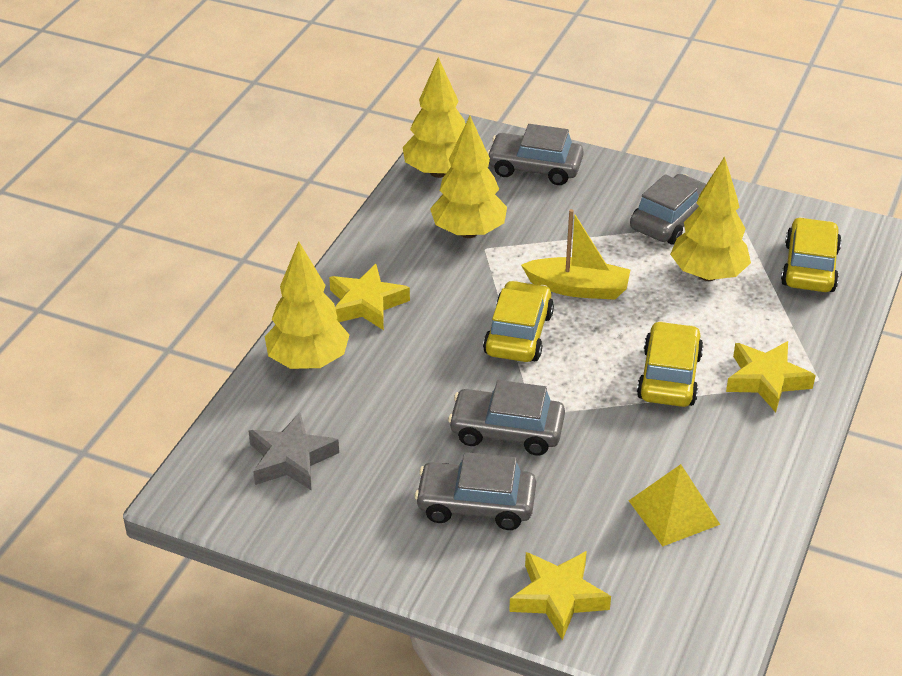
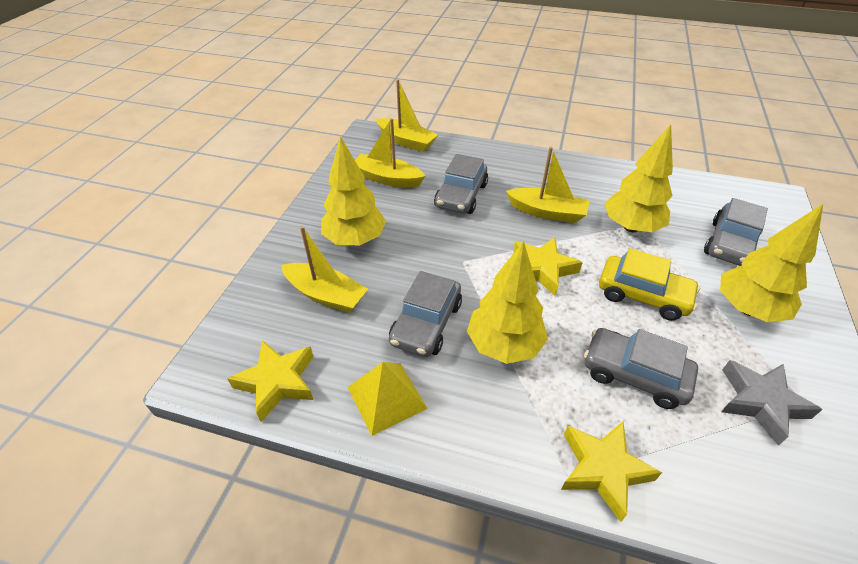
yellow boat: 1 -> 4
yellow car: 3 -> 1

